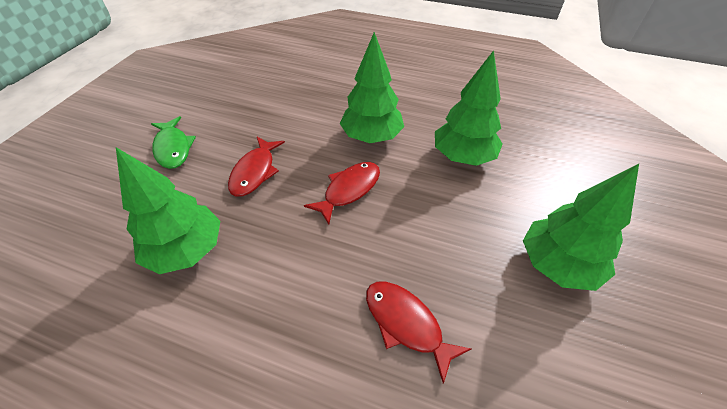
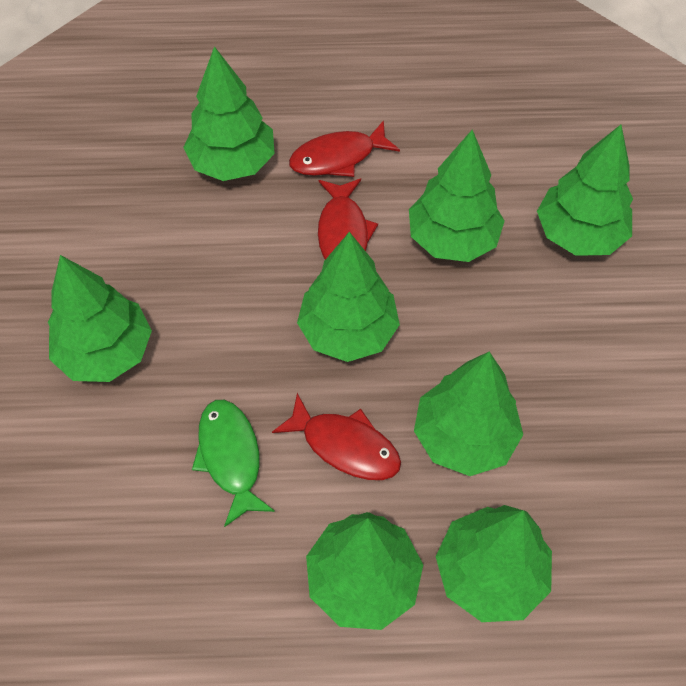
green tree: 4 -> 8

